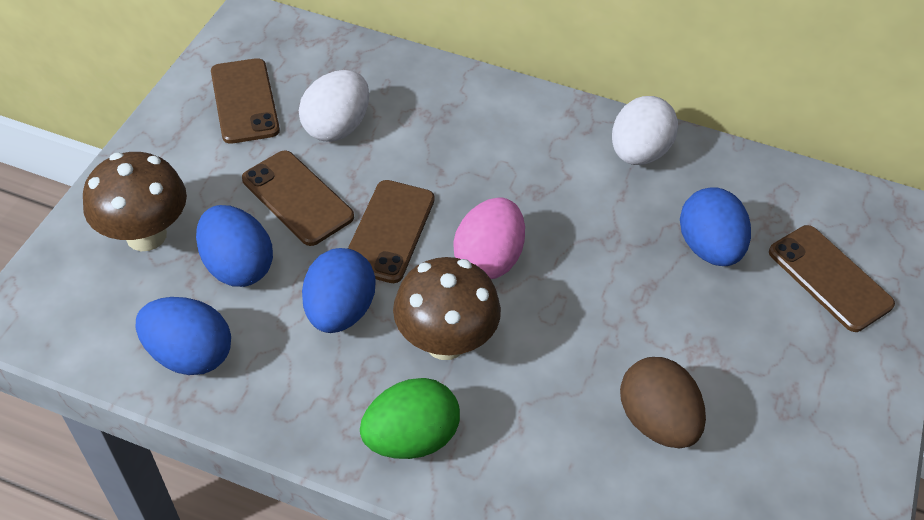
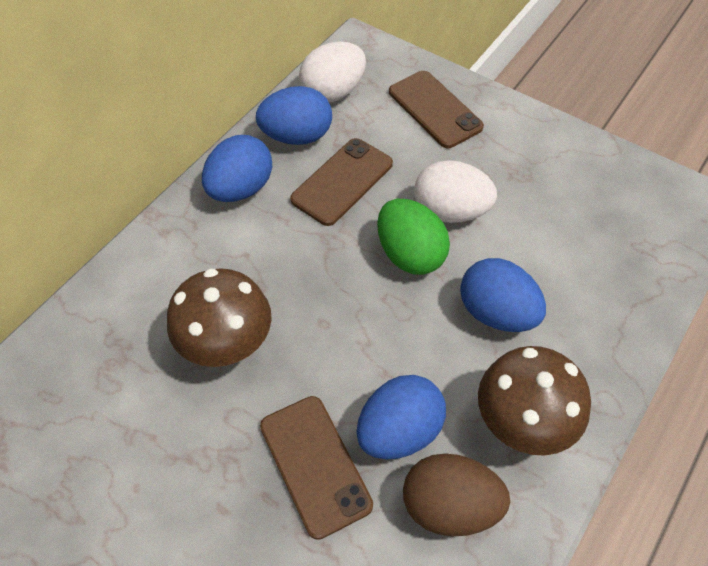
brown phone: 4 -> 3
pink egg: 1 -> 0

